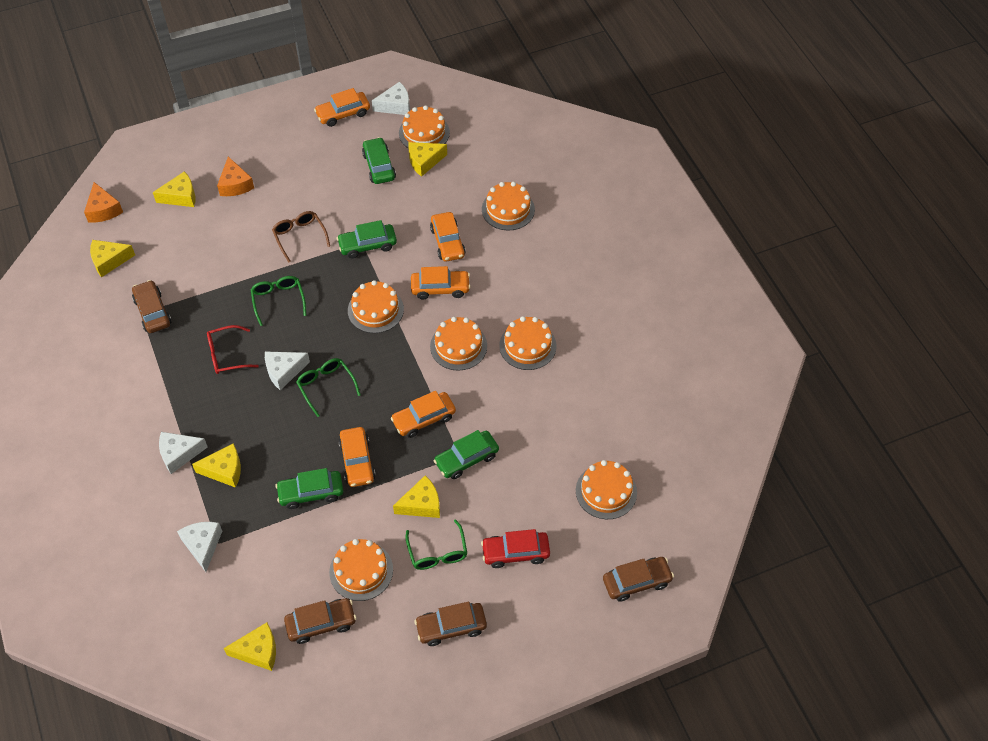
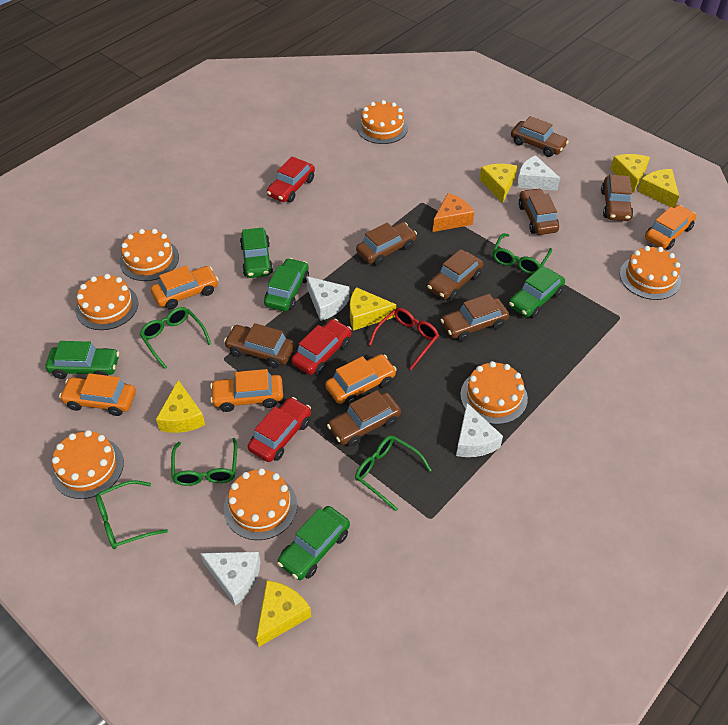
brown car: 4 -> 8
brown glasses: 1 -> 0
green car: 4 -> 5
green glasses: 3 -> 5
orange cheese: 2 -> 1
red car: 1 -> 3

